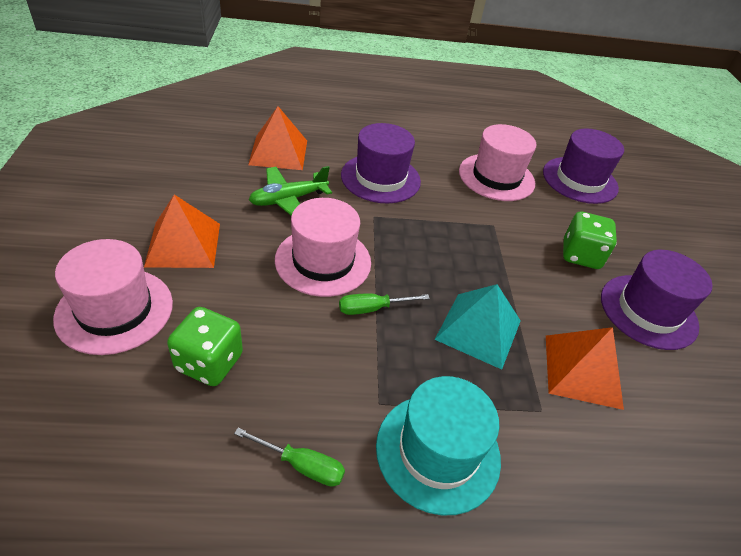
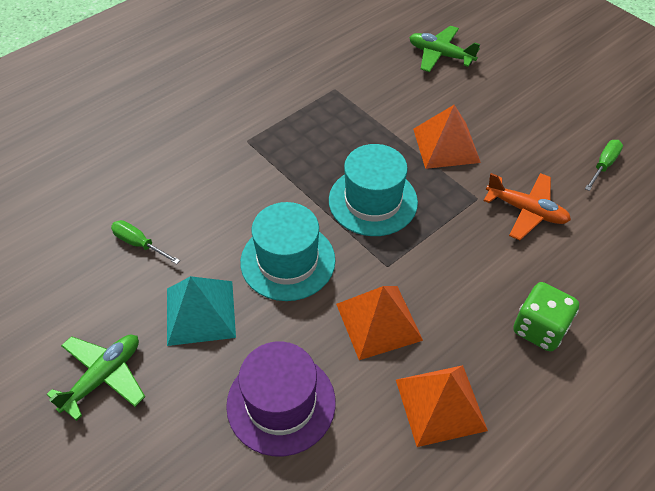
green dice: 2 -> 1
green plane: 1 -> 2
orange plane: 0 -> 1
pink hat: 3 -> 0
purple hat: 3 -> 1
turquoise hat: 1 -> 2

